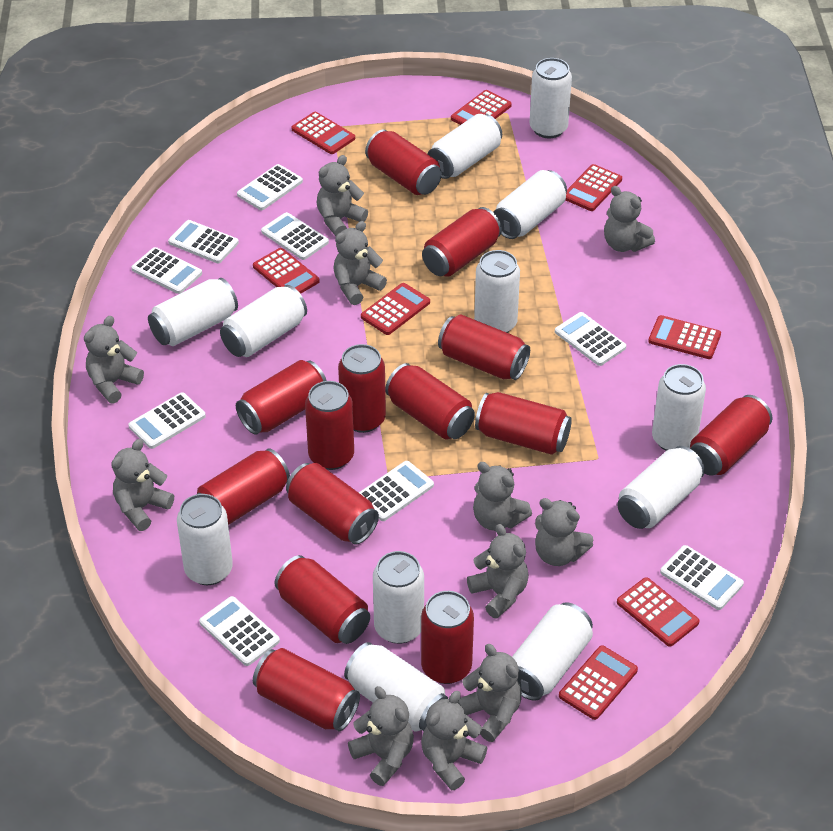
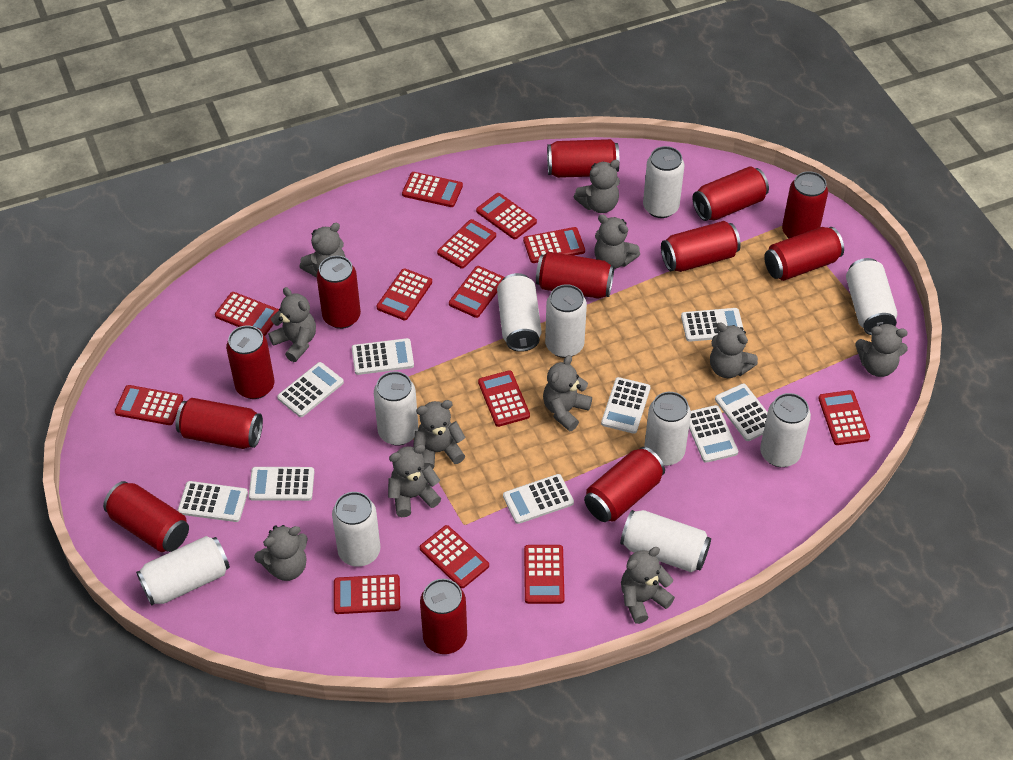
red calculator: 8 -> 13
red can: 14 -> 12
white can: 12 -> 10

